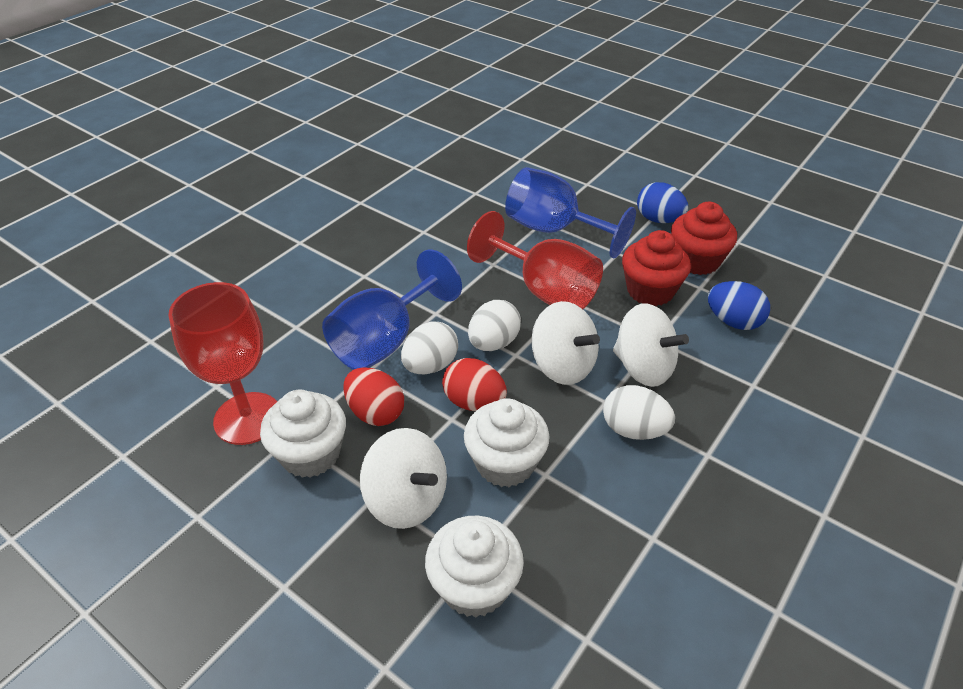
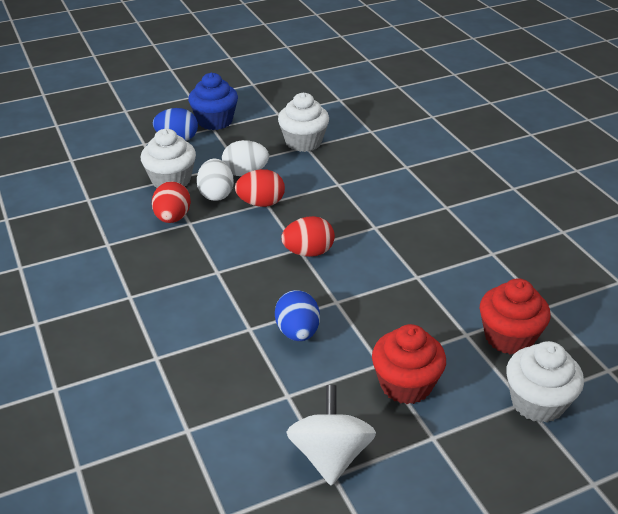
blue cupcake: 0 -> 1
blue goblet: 2 -> 0
red egg: 2 -> 3
red goblet: 2 -> 0
white egg: 3 -> 2
white spinning top: 3 -> 1

